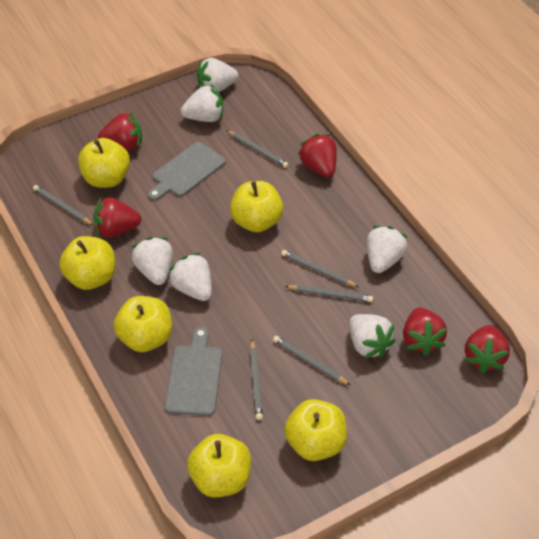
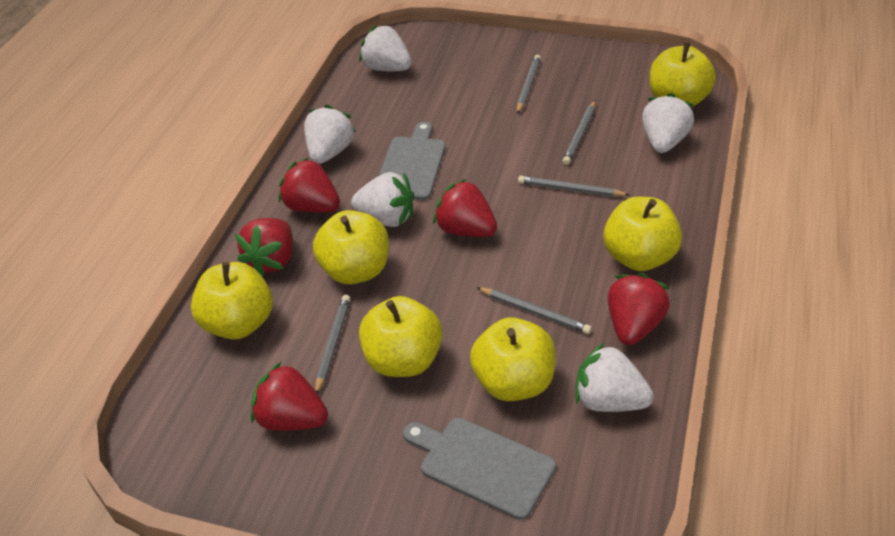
grey pencil: 6 -> 5
white strawberry: 6 -> 5

